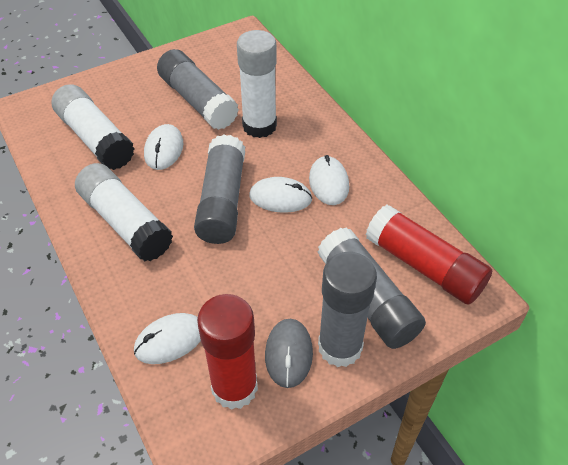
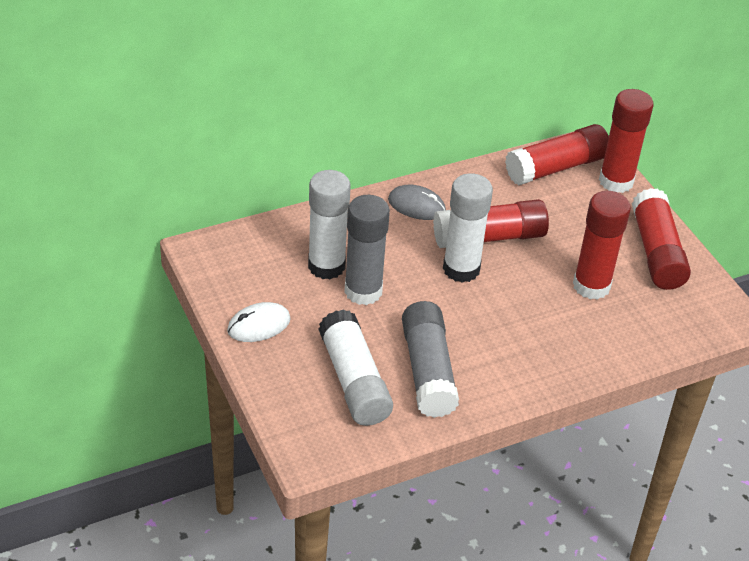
grey glue stick: 4 -> 2
red glue stick: 2 -> 5
white mouse: 4 -> 1

